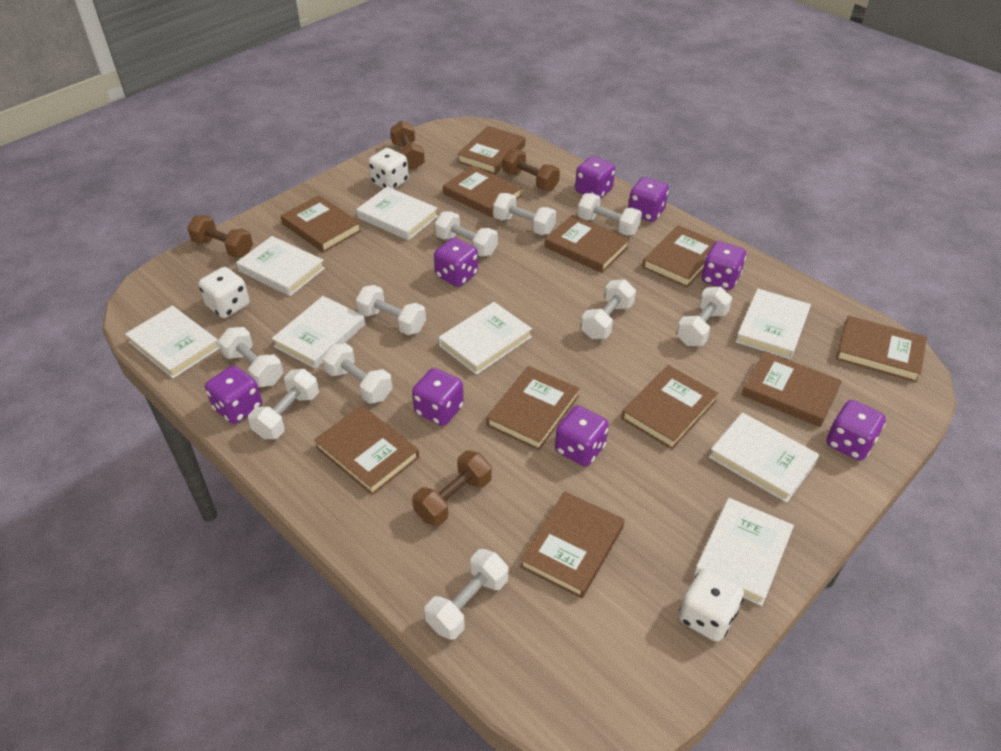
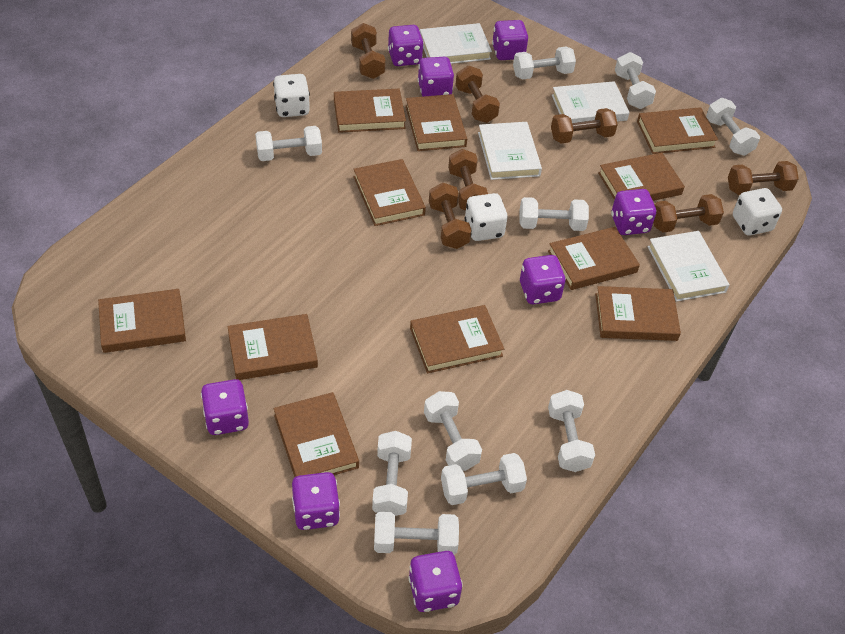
brown dumbbell: 4 -> 7
white book: 8 -> 4

